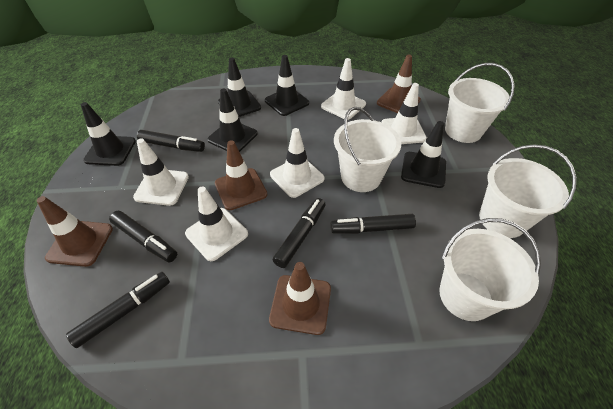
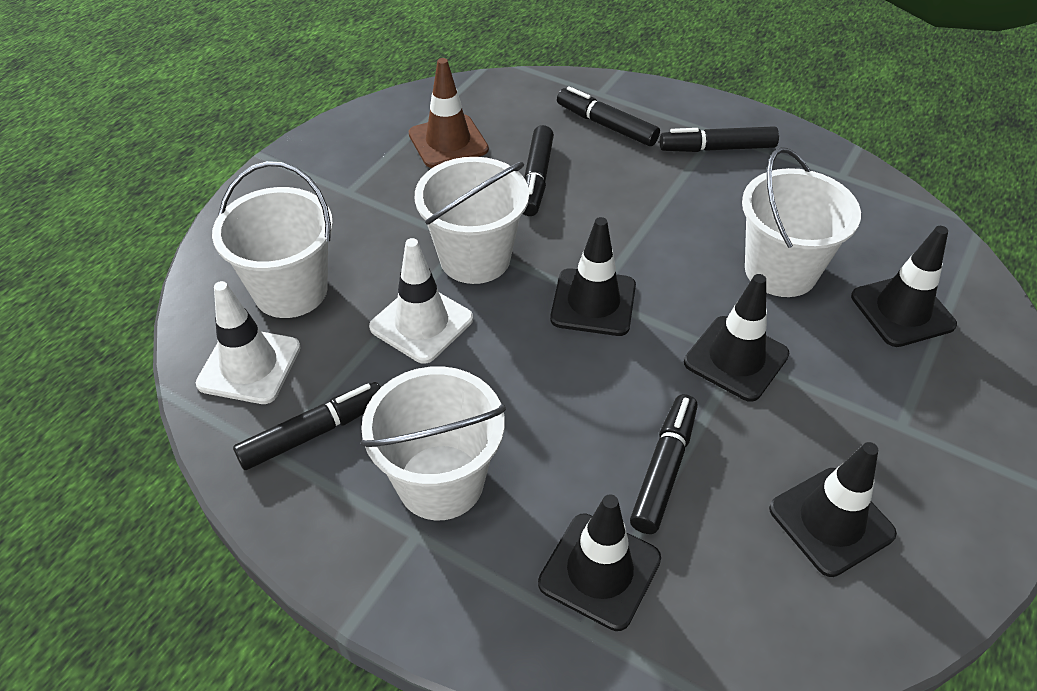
brown traffic cone: 4 -> 1
white traffic cone: 5 -> 2

